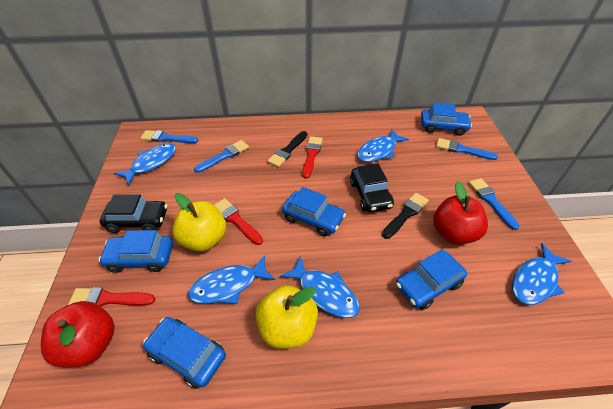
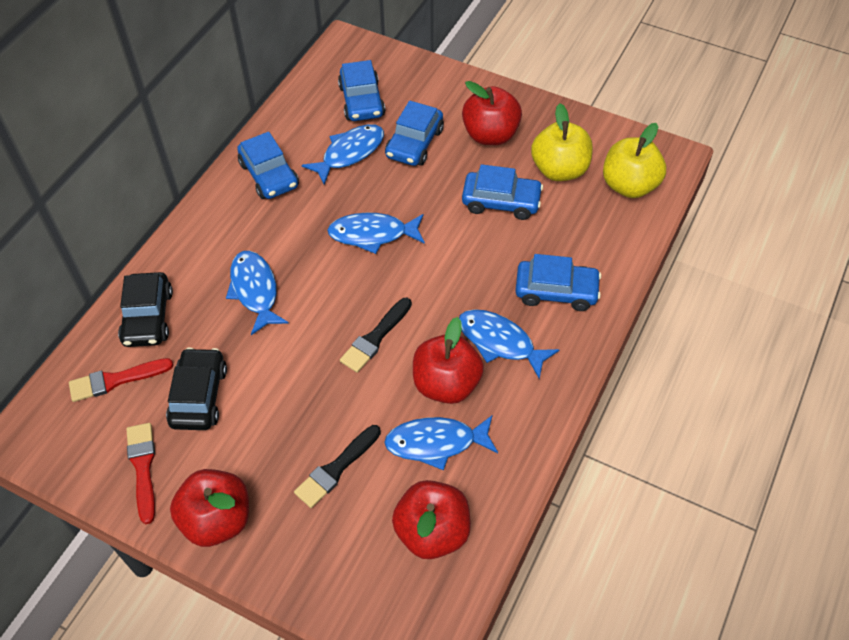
blue brush: 4 -> 0
red apple: 2 -> 4
red brush: 3 -> 2

